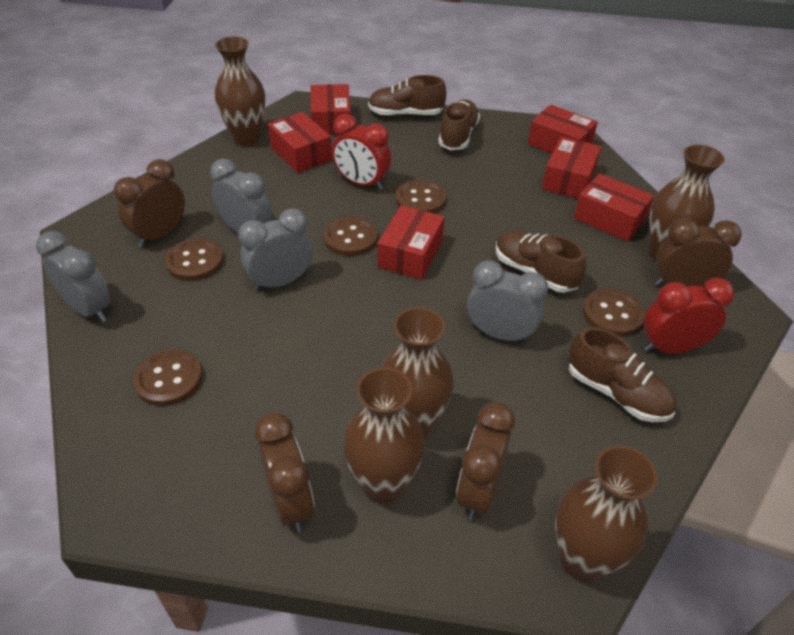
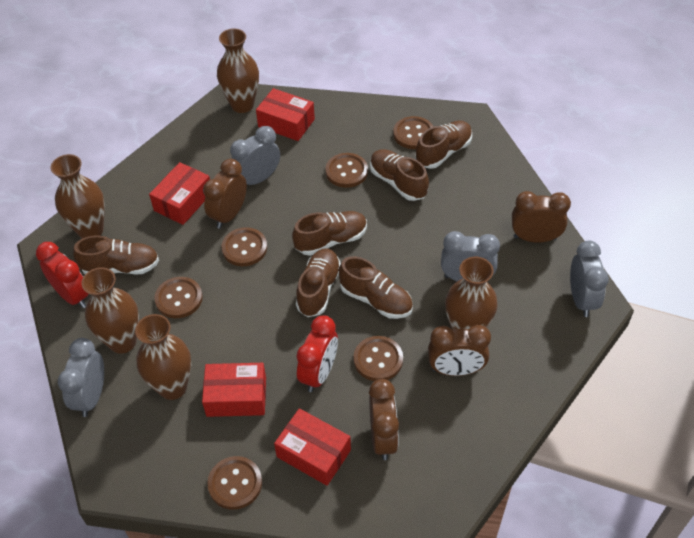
brown button: 5 -> 6
brown shoe: 4 -> 6
red box: 6 -> 4

